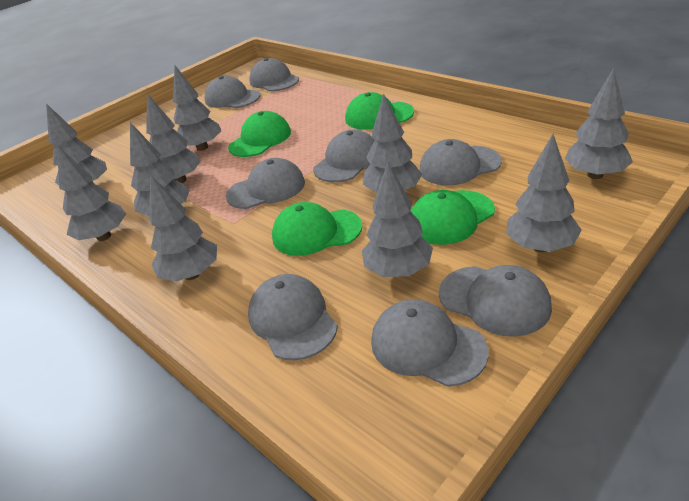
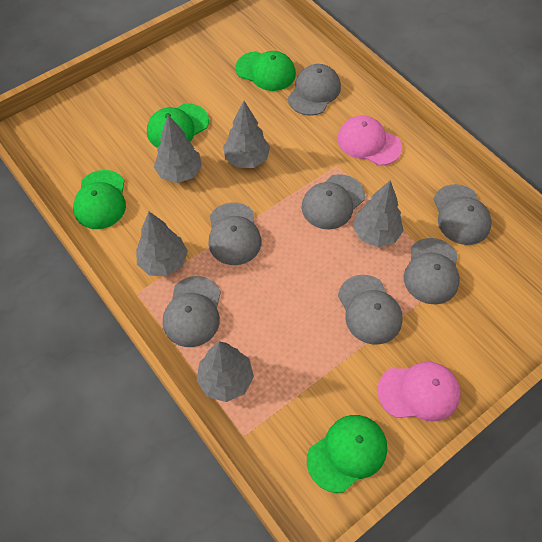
grey cap: 8 -> 7
grey tree: 10 -> 5
pink cap: 0 -> 2

